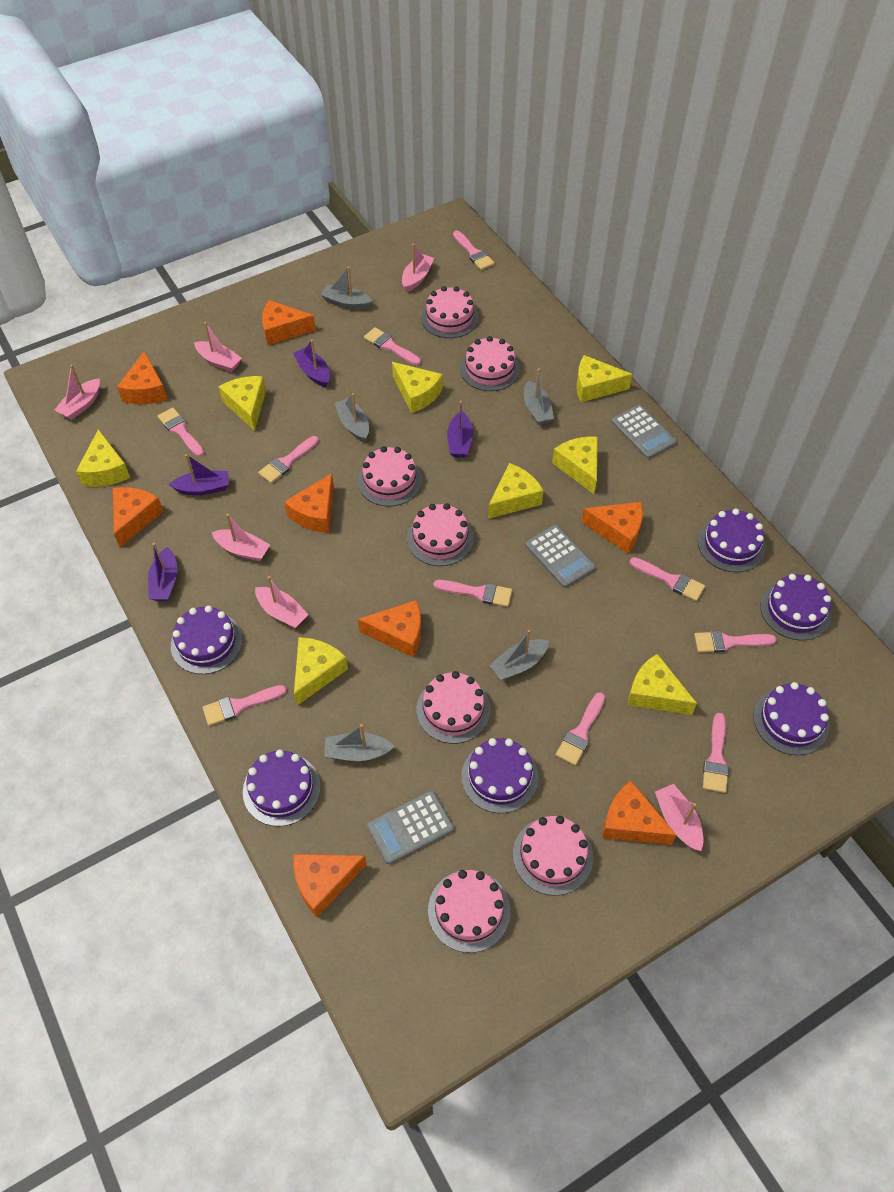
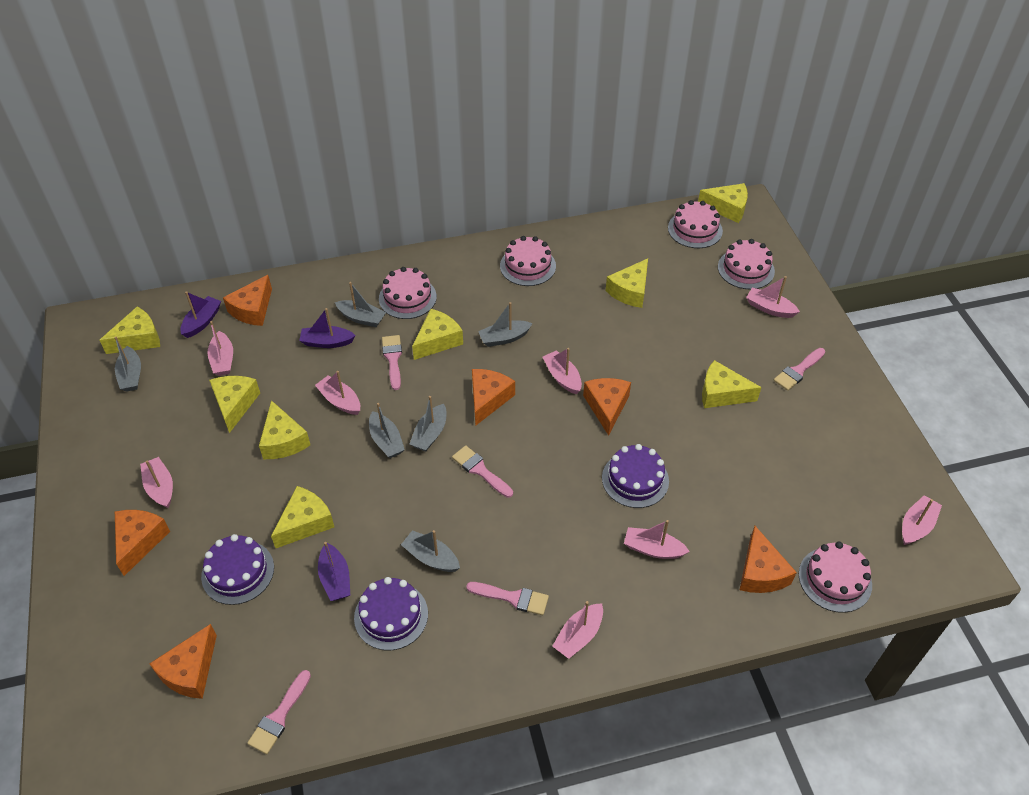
grey boat: 5 -> 6
grey calculator: 3 -> 0
orange cheese: 8 -> 6
pink boat: 6 -> 8
pink brush: 10 -> 5
pink cake: 7 -> 5
purple boat: 4 -> 3
purple cake: 6 -> 3

